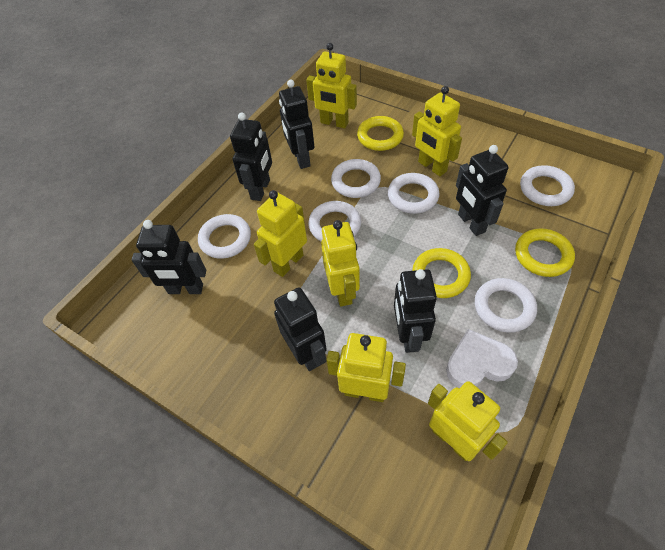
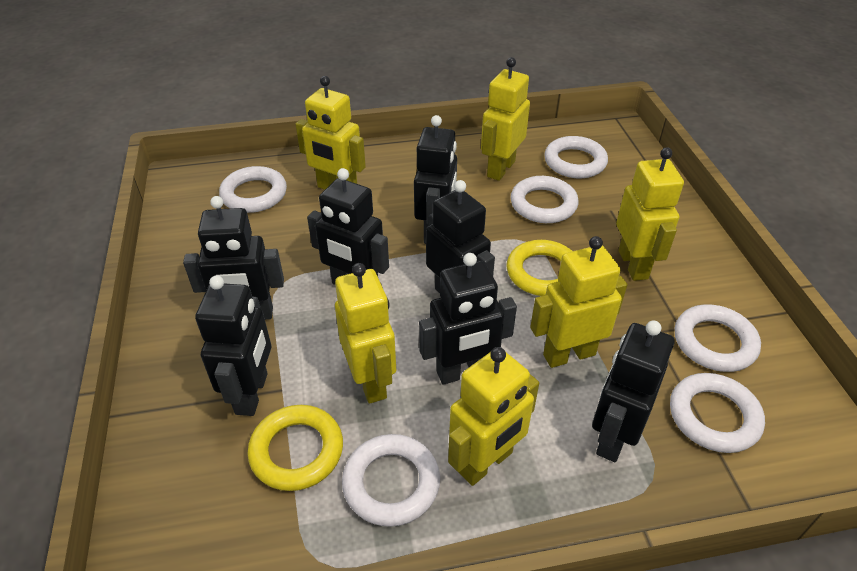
black robot: 6 -> 7
white heart: 1 -> 0
yellow ring: 3 -> 2

